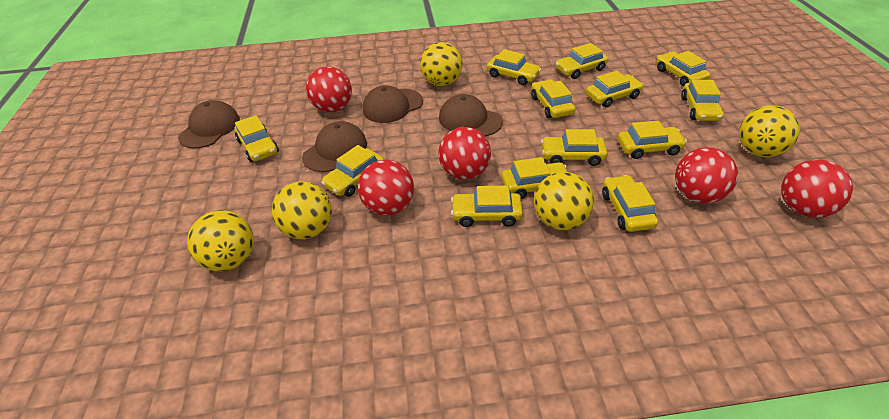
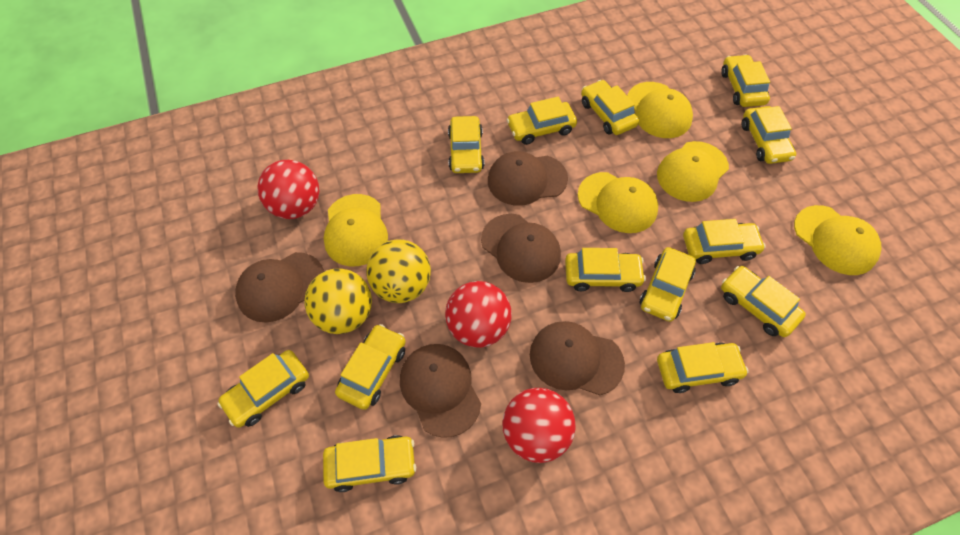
brown cap: 4 -> 5
red ball: 5 -> 3
yellow ball: 5 -> 2
yellow cap: 0 -> 5

